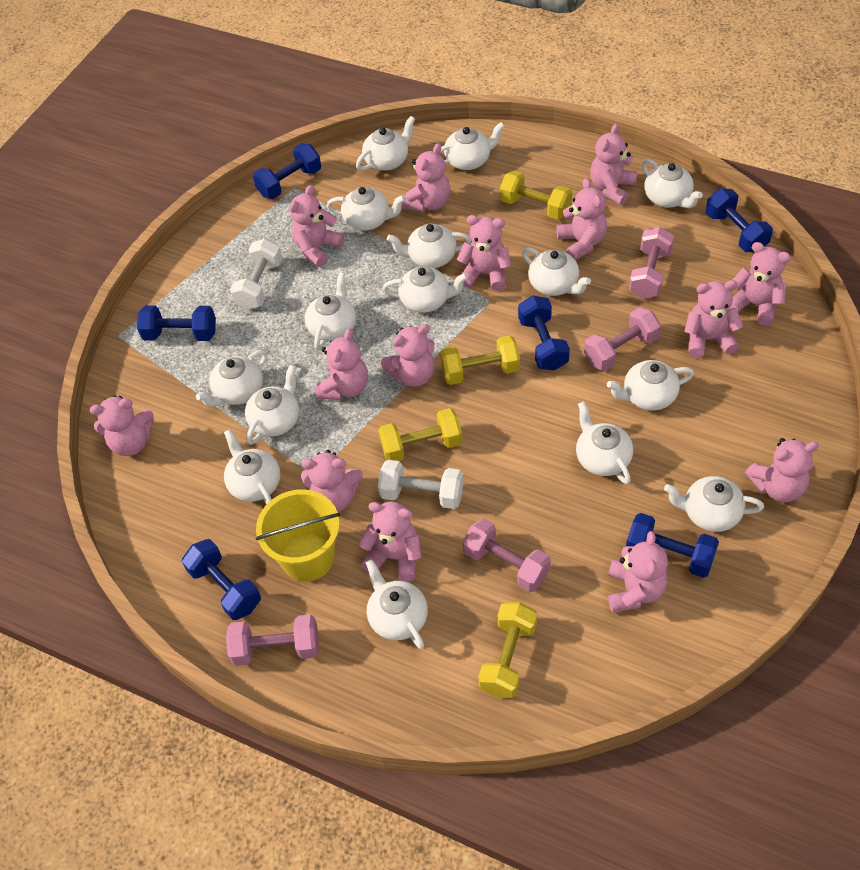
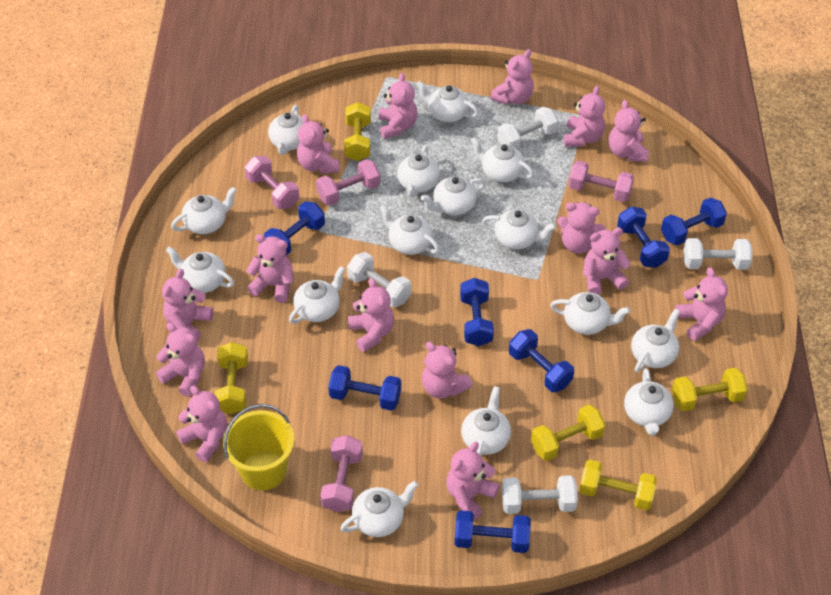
blue dumbbell: 6 -> 7
pink teddy bear: 14 -> 15
white dumbbell: 2 -> 4
yellow dumbbell: 4 -> 5

